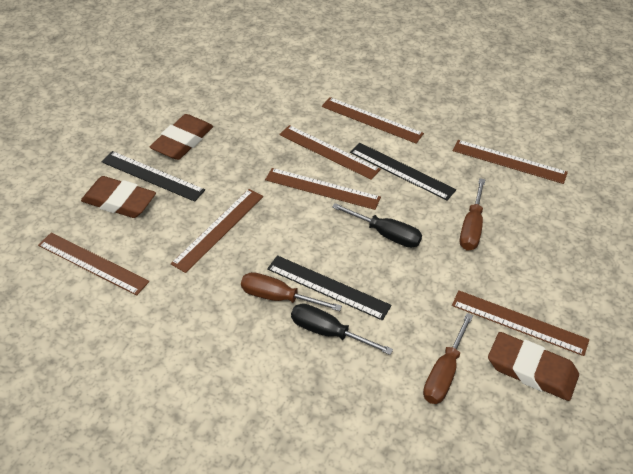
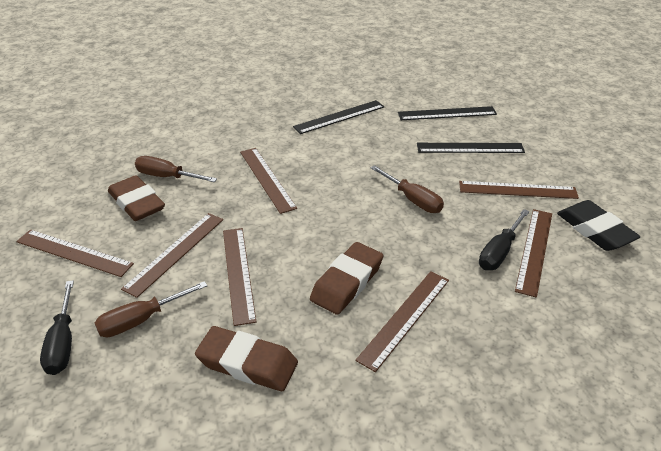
black eraser: 0 -> 1

